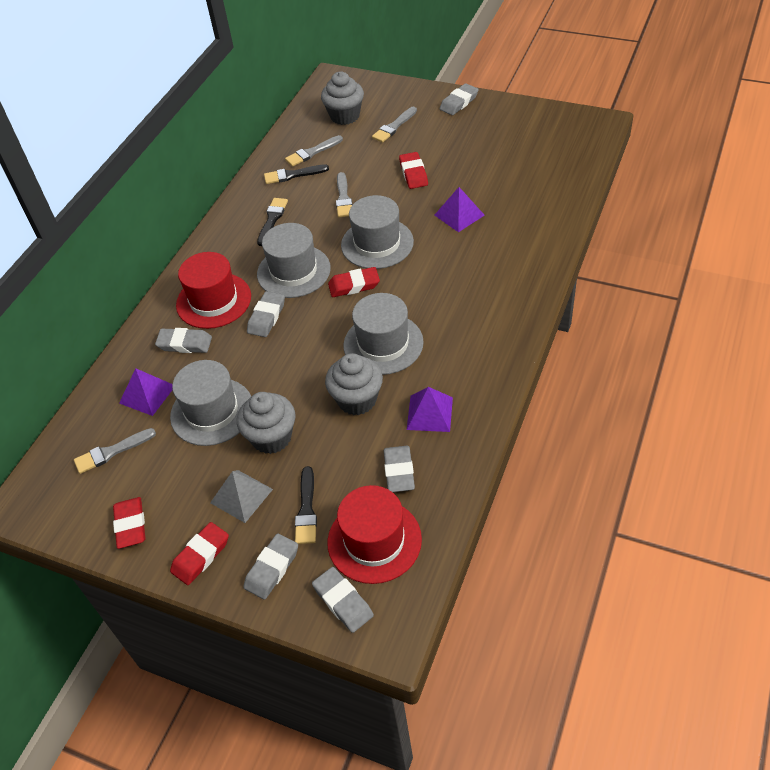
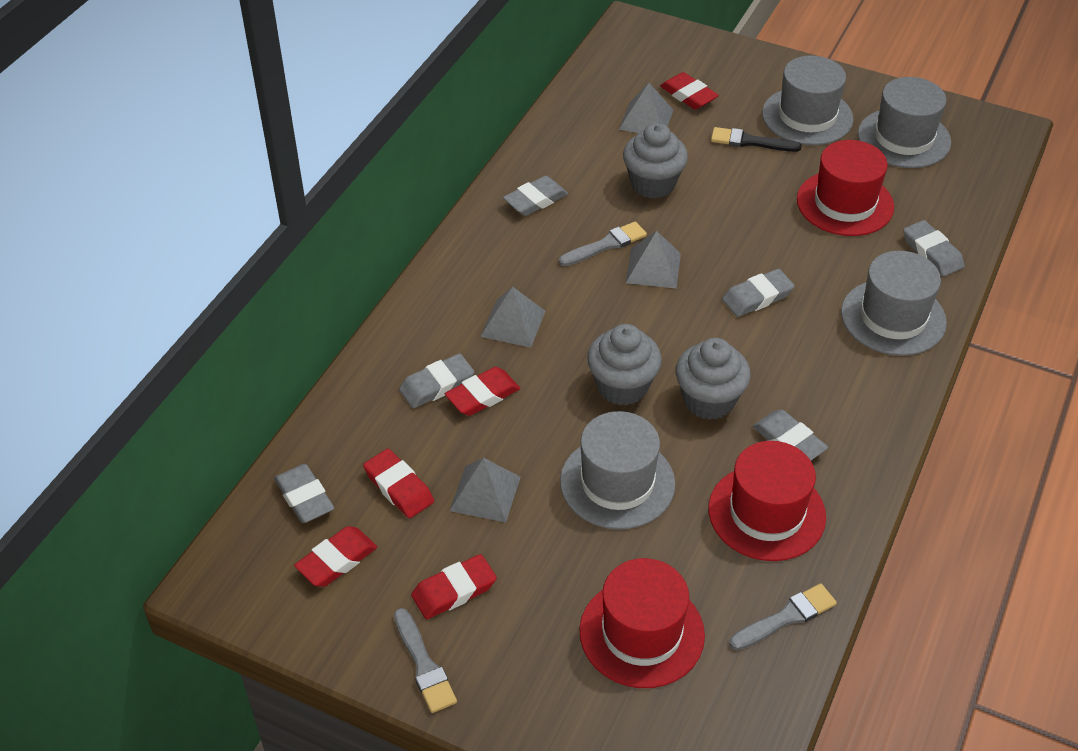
black brush: 3 -> 1
grey brush: 4 -> 3
grey pyramid: 1 -> 4
purple pyramid: 3 -> 0
red eraser: 4 -> 5
red hat: 2 -> 3

